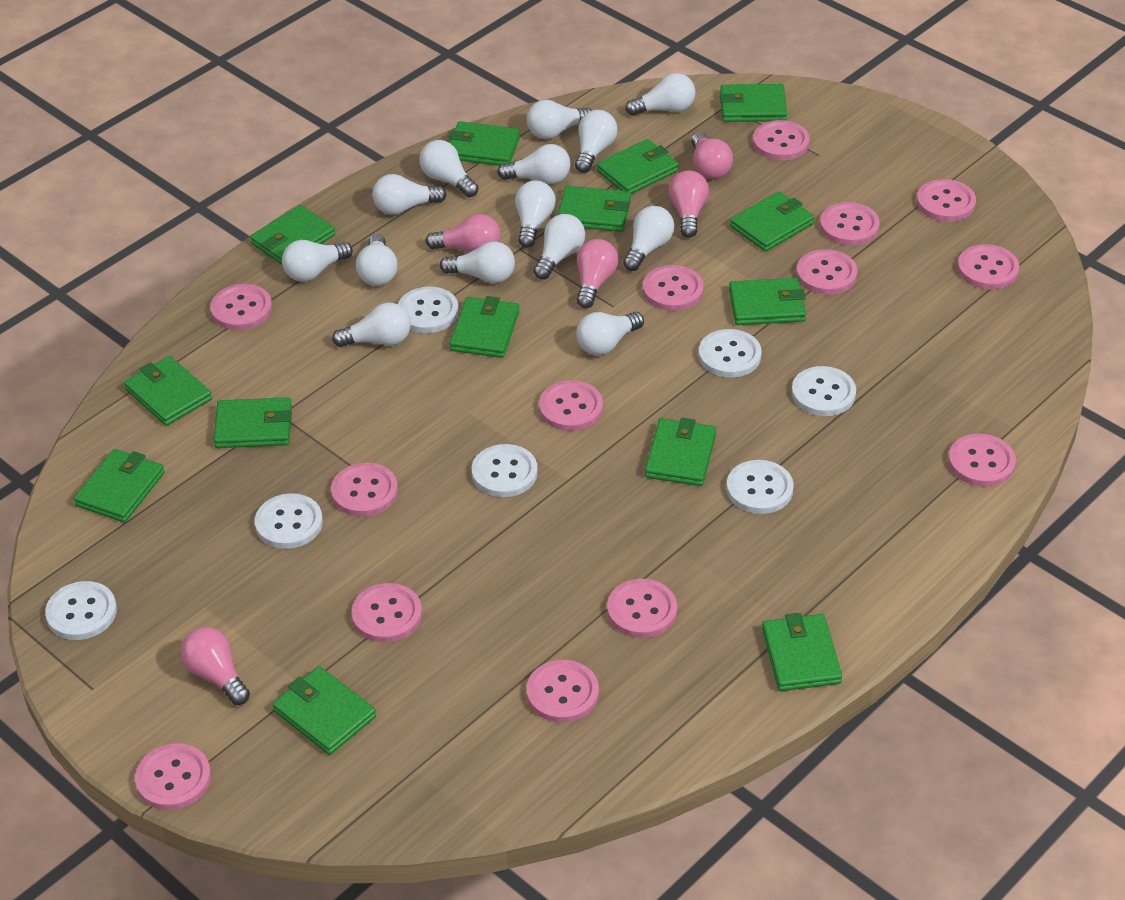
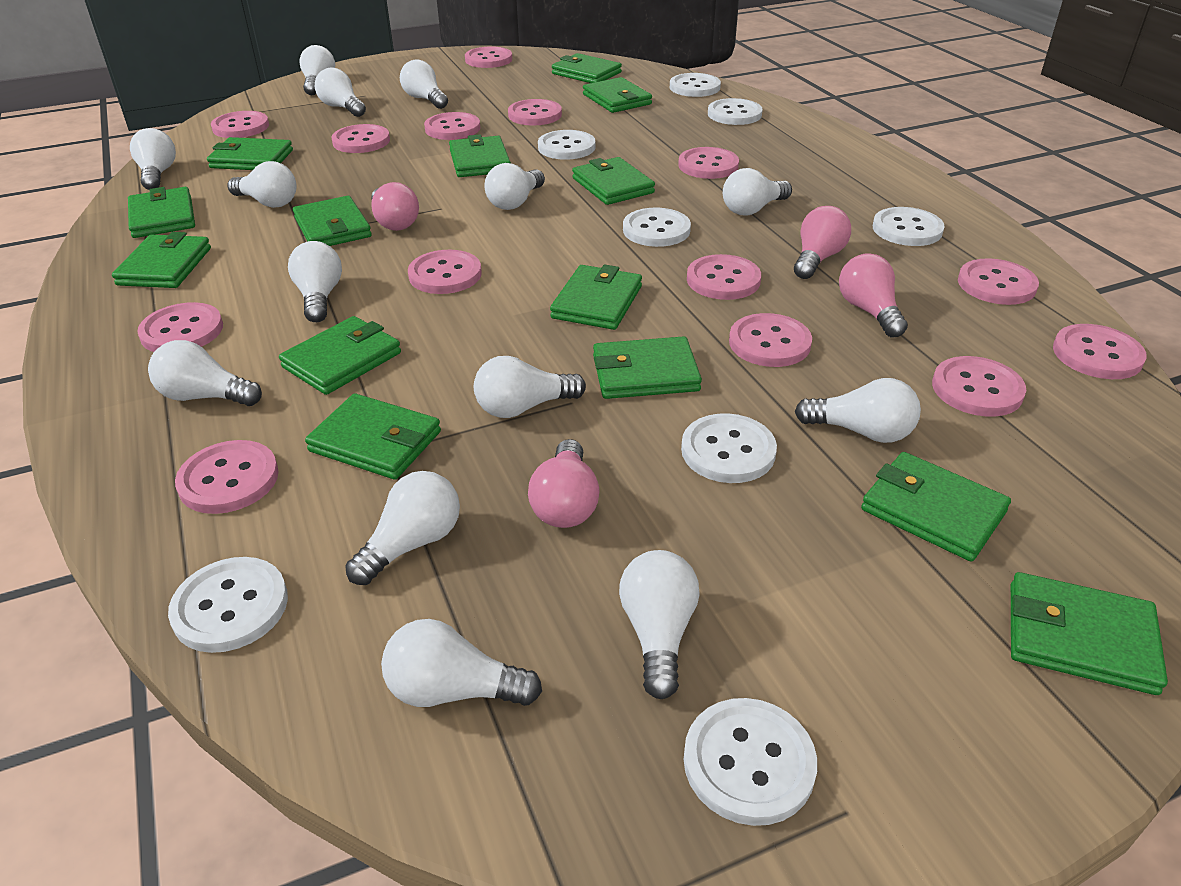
pink light bulb: 5 -> 4
white button: 7 -> 8

